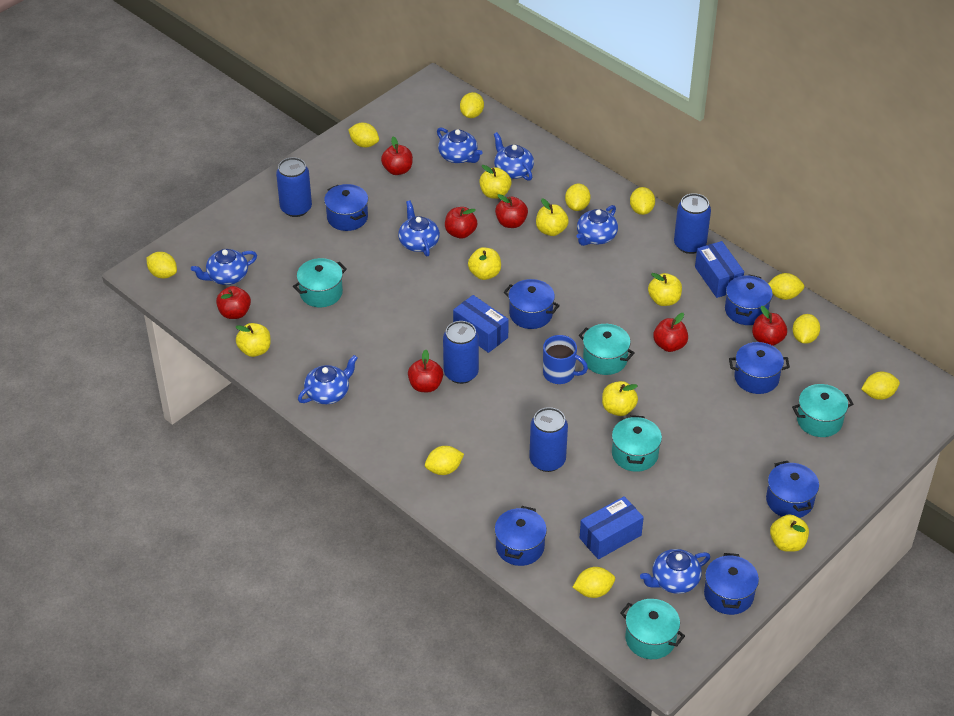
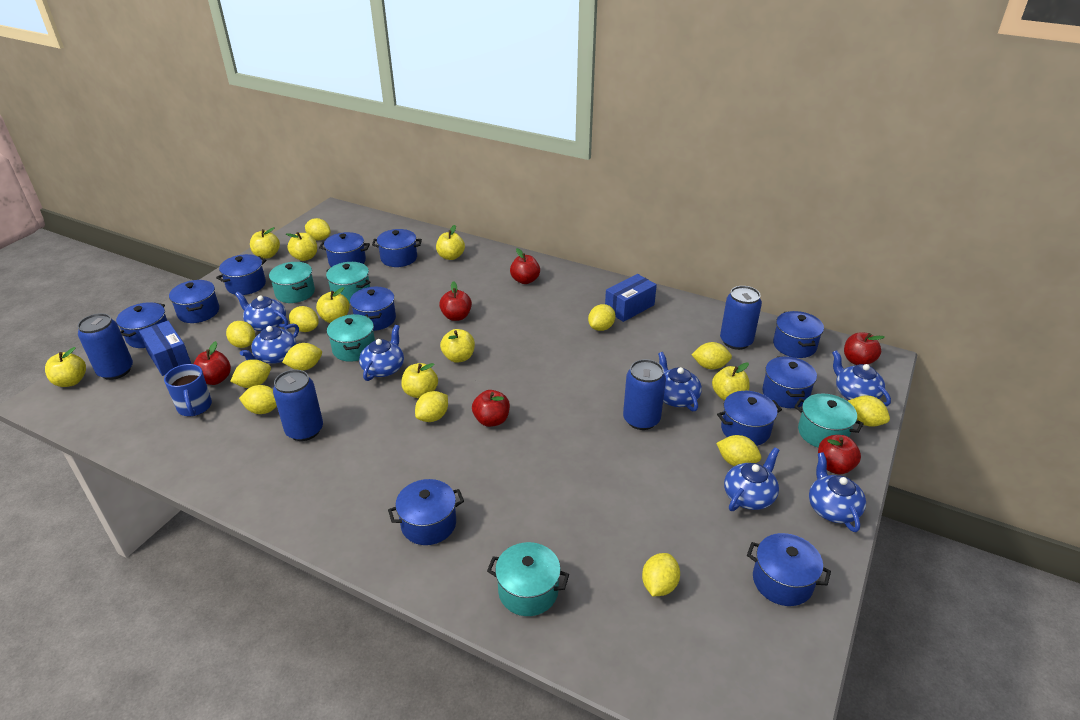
blue box: 3 -> 2
blue pot: 7 -> 11
red apple: 7 -> 6
yellow apple: 7 -> 8
yellow lemon: 10 -> 12

